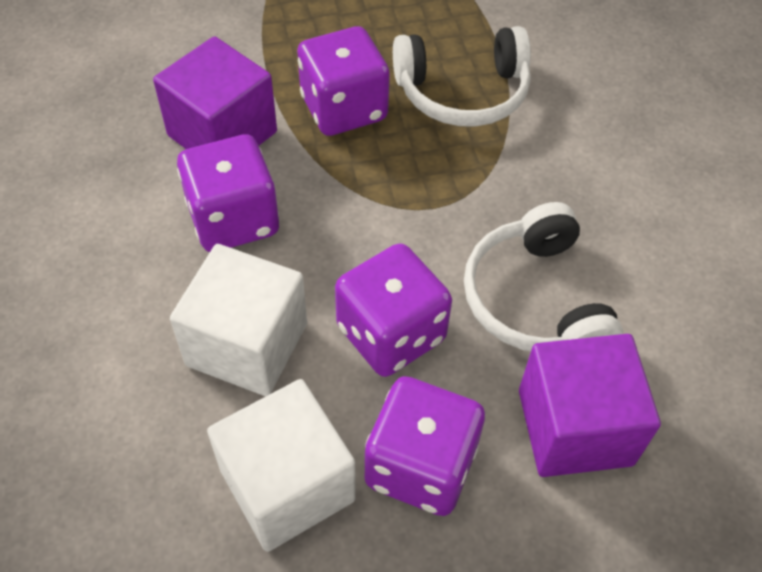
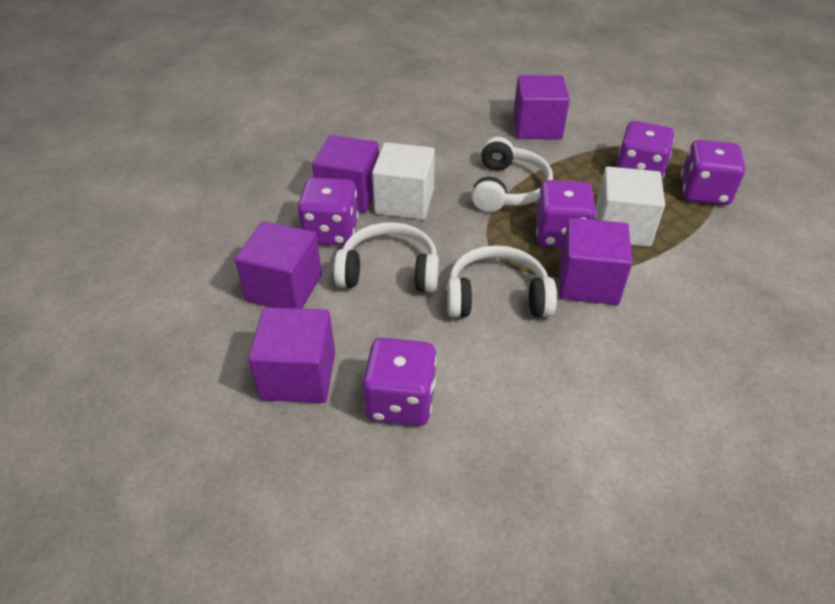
purple cube: 2 -> 5
purple dice: 4 -> 5
white headphones: 2 -> 3

